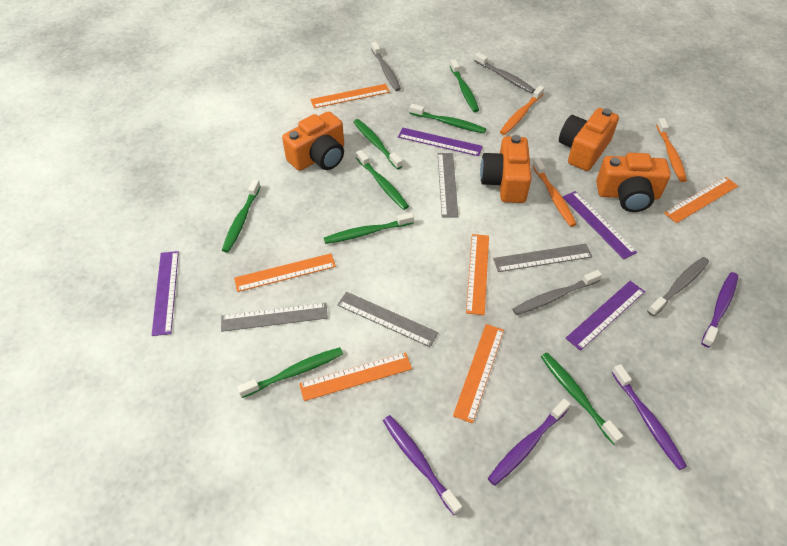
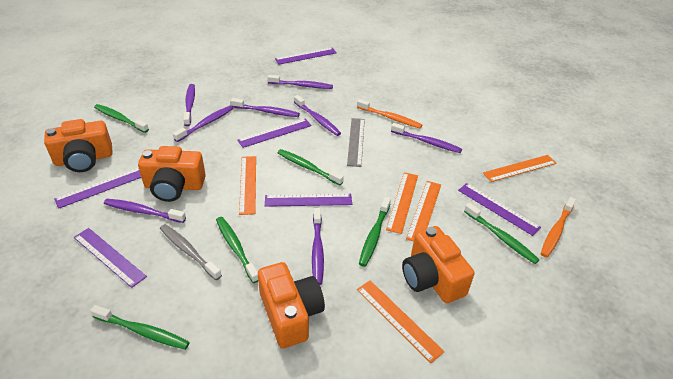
green toothbrush: 8 -> 6
grey ruler: 4 -> 1
grey toothbrush: 4 -> 1
orange ruler: 6 -> 5
orange toothbrush: 3 -> 2
purple ruler: 4 -> 6
purple toothbrush: 4 -> 8

